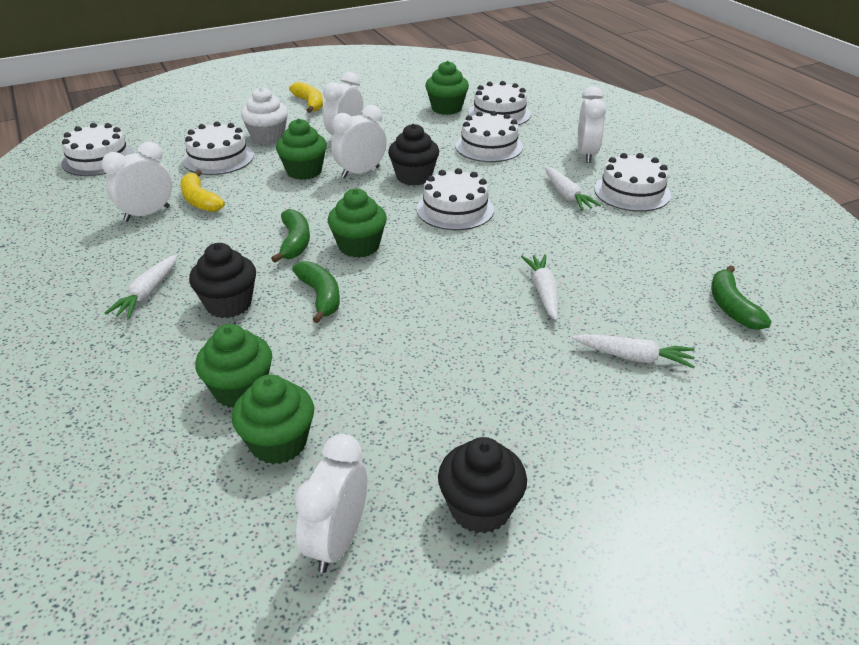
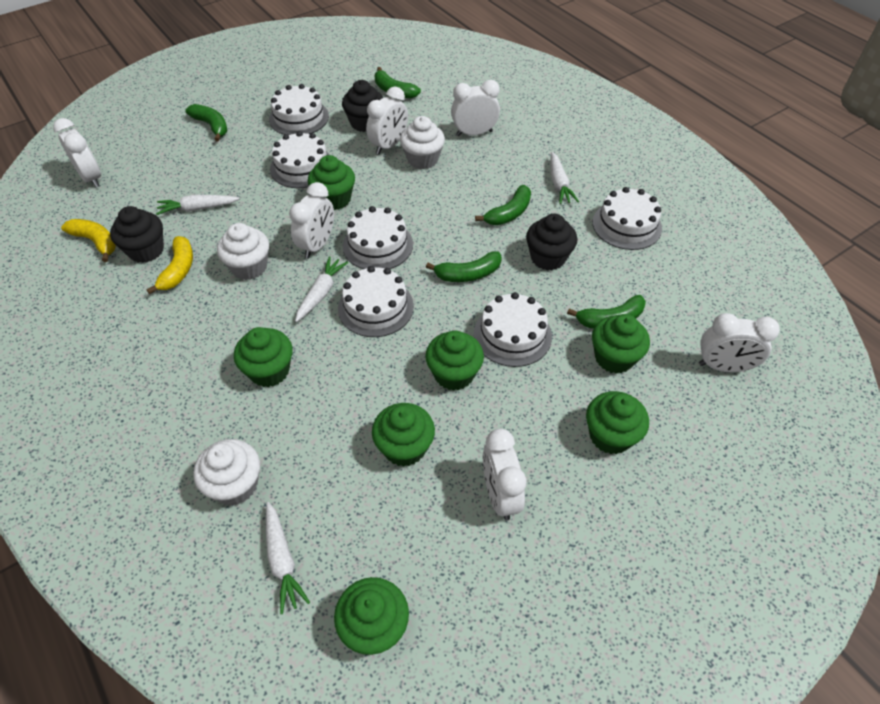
green banana: 3 -> 5
green cupcake: 5 -> 7
white clock: 5 -> 6
white cupcake: 1 -> 3

